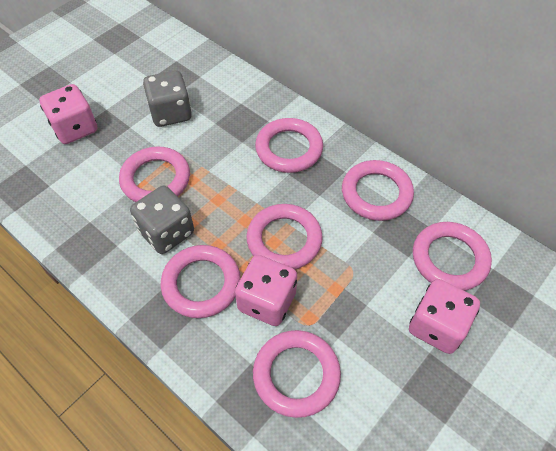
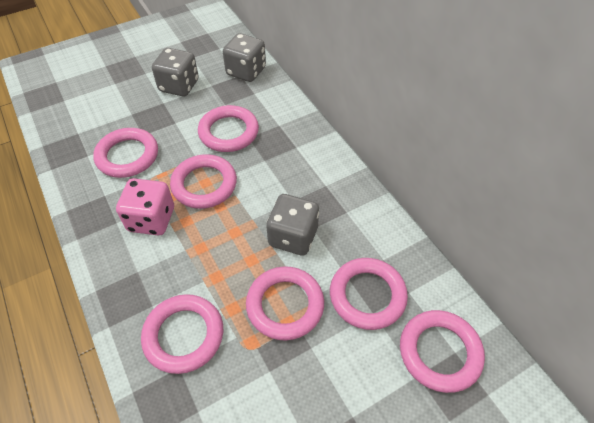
grey dice: 2 -> 3
pink dice: 3 -> 1

